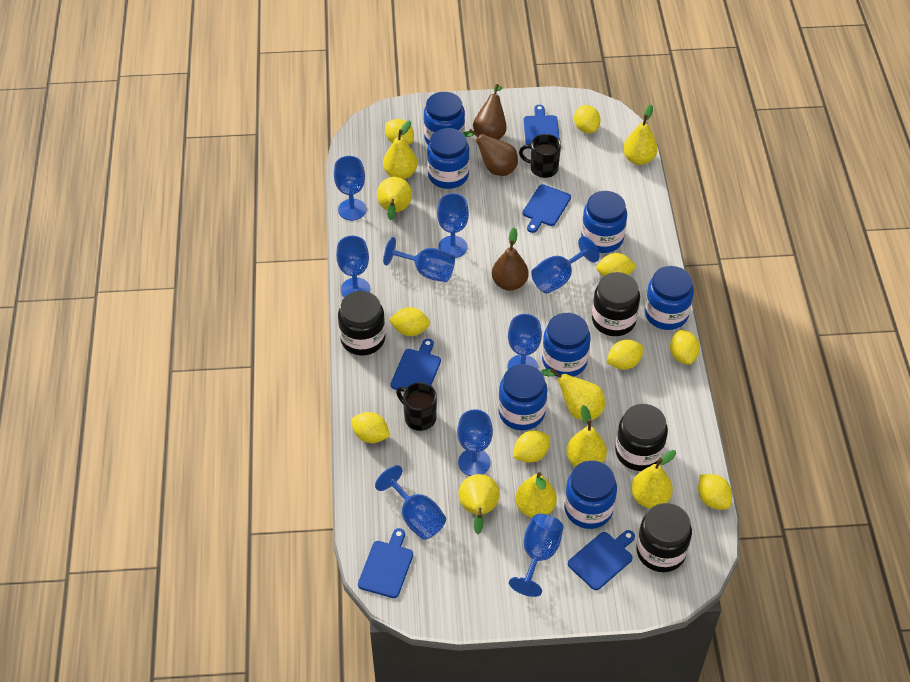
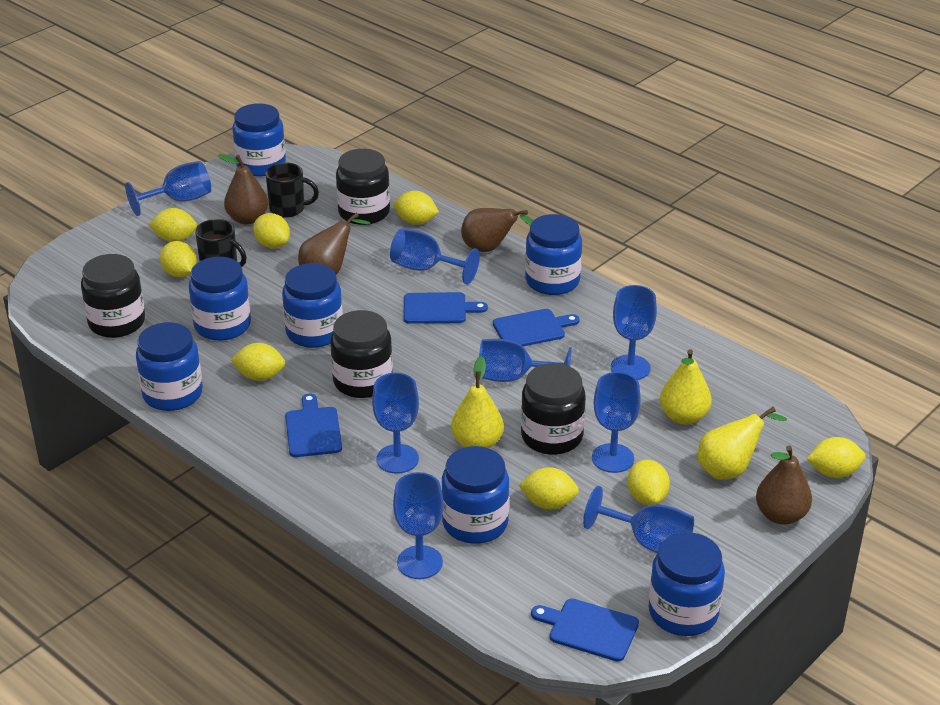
blue cutting board: 5 -> 4
blue goblet: 9 -> 8
brown pear: 3 -> 4
yellow lemon: 9 -> 8
yellow pear: 8 -> 3

